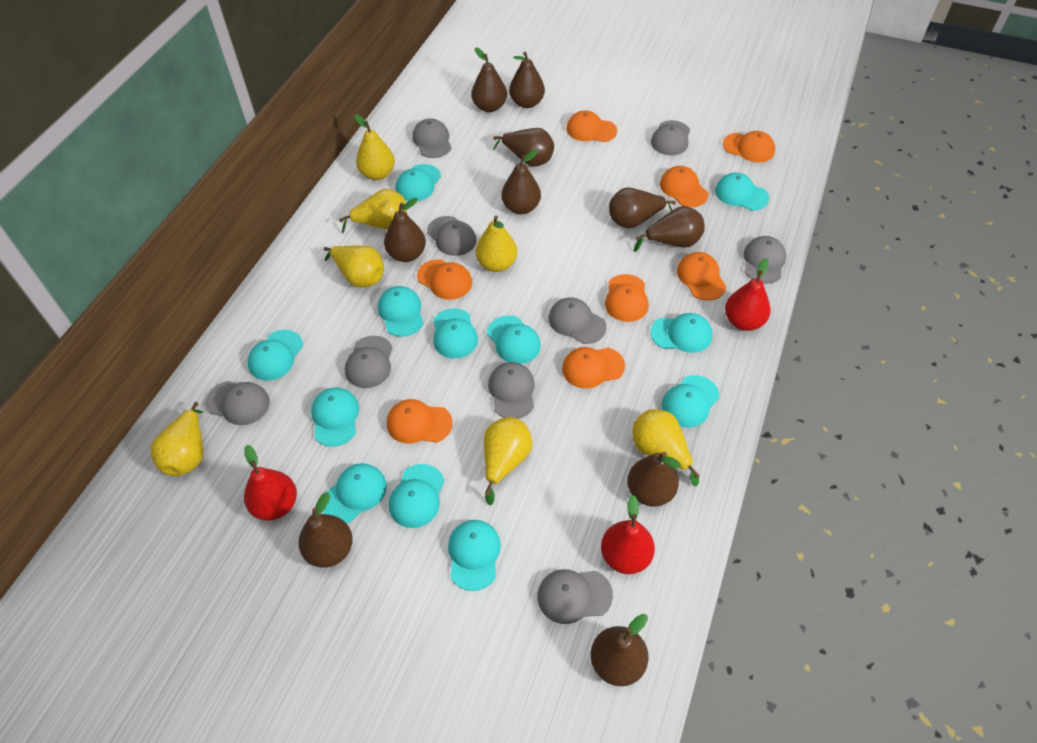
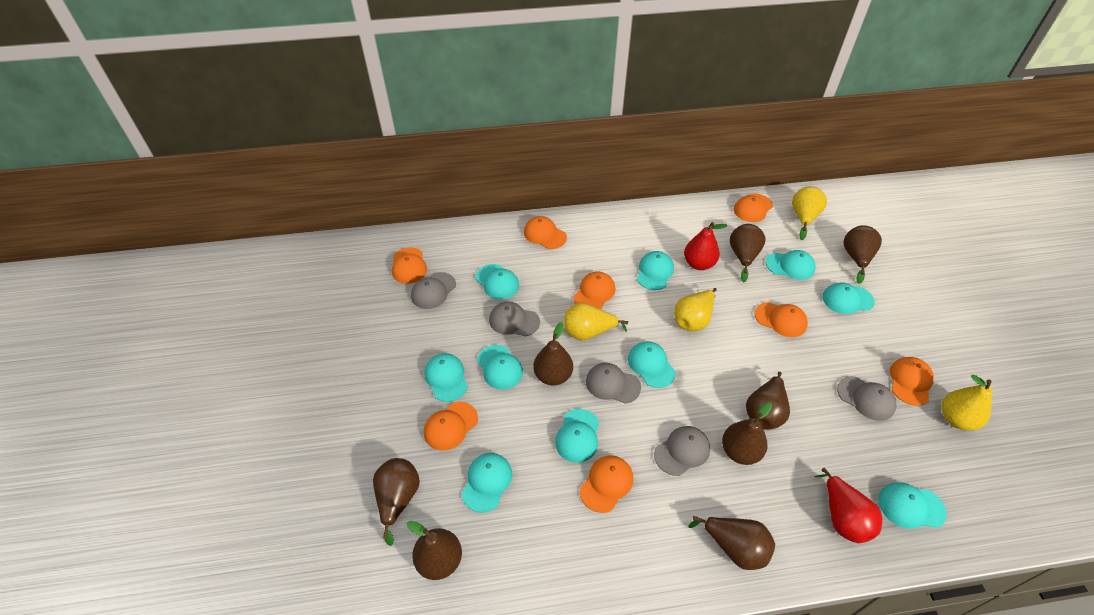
brown pear: 10 -> 8
grey cap: 9 -> 5
red pear: 3 -> 2
turquoise cap: 12 -> 10
yellow pear: 7 -> 4

